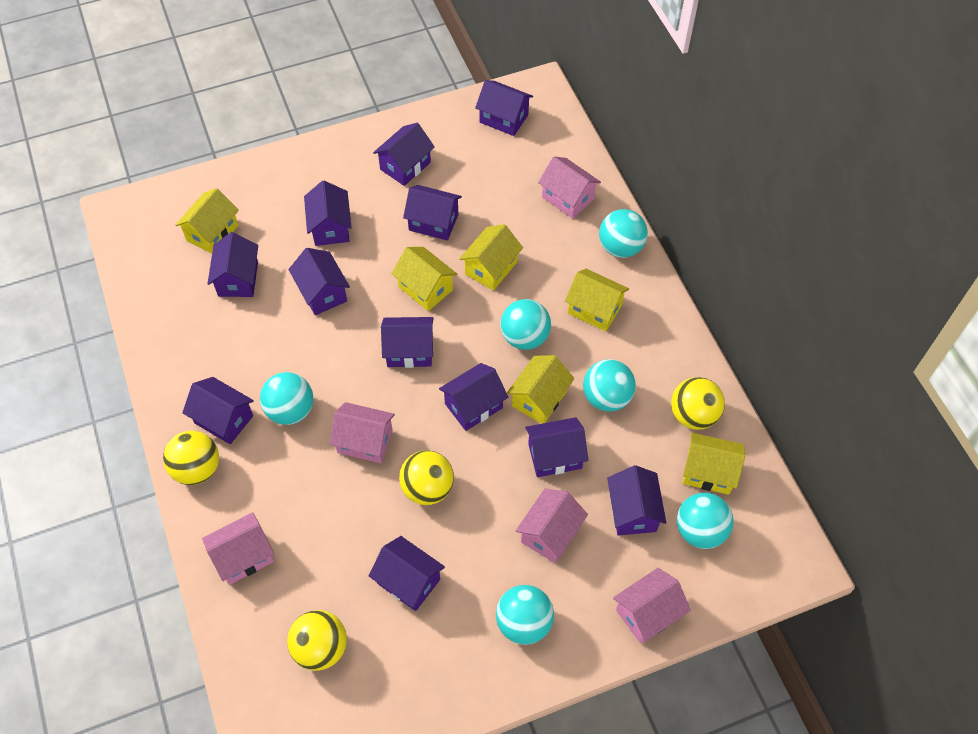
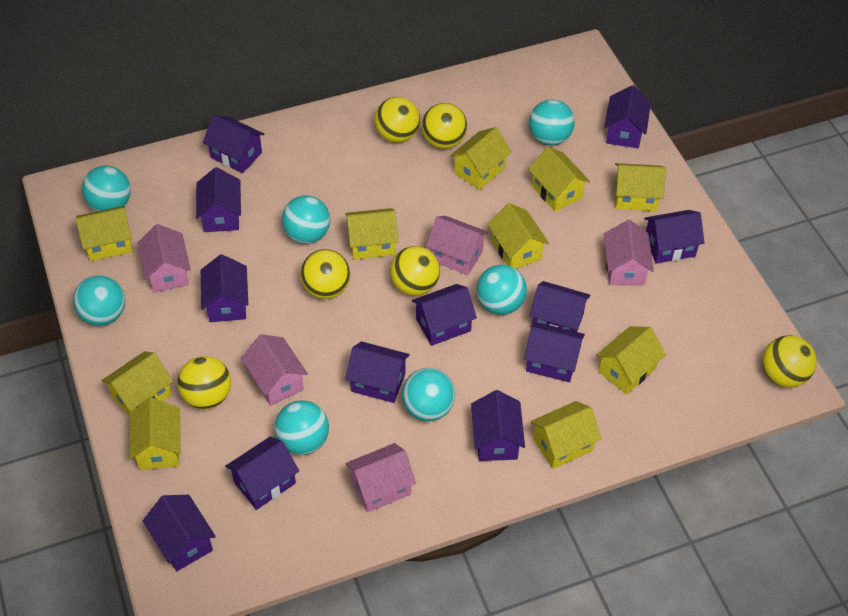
turquoise ball: 6 -> 7
yellow ball: 4 -> 6
yellow house: 6 -> 10

